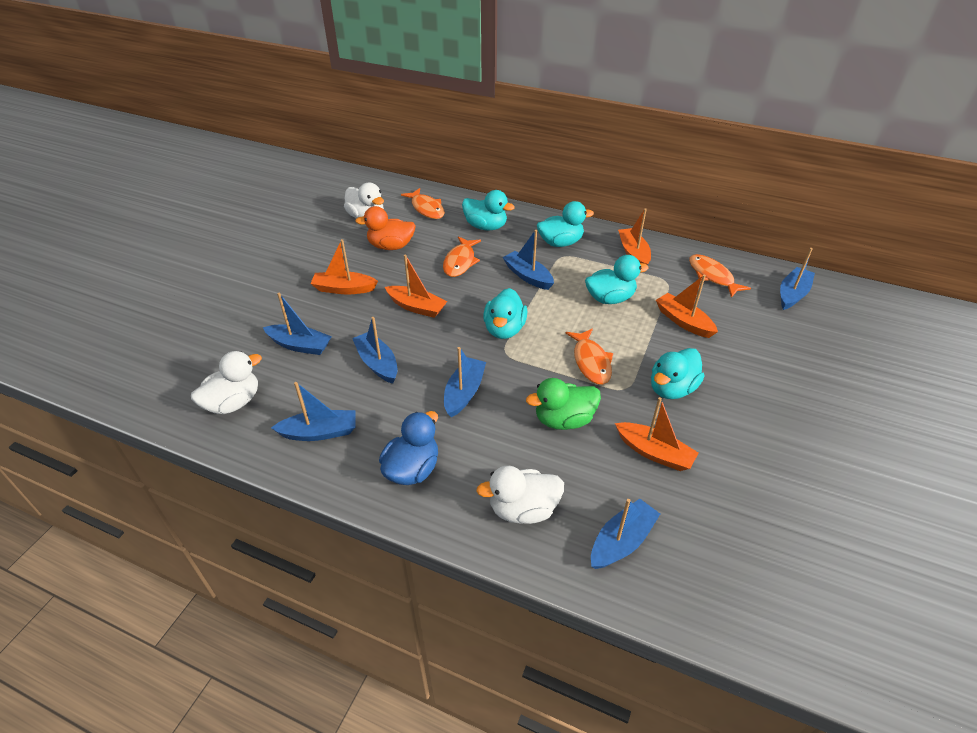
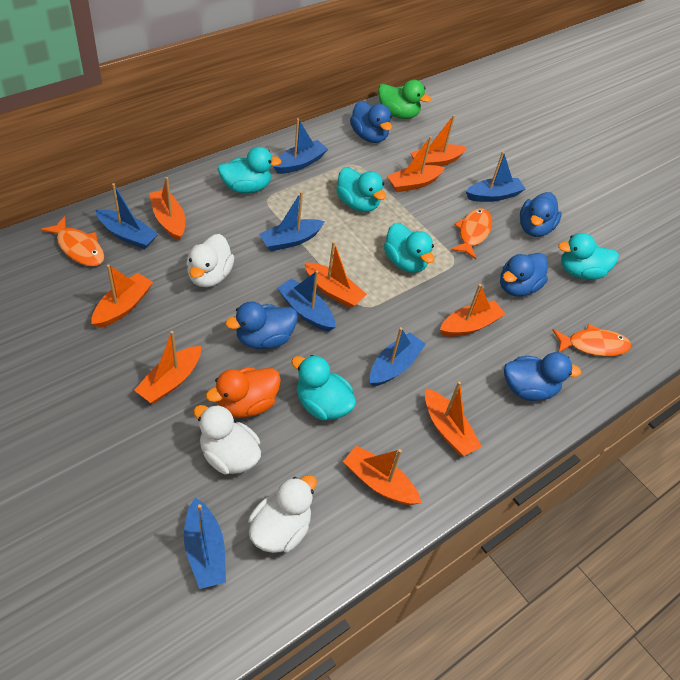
blue duck: 1 -> 5
orange boat: 5 -> 9
orange fish: 4 -> 3

